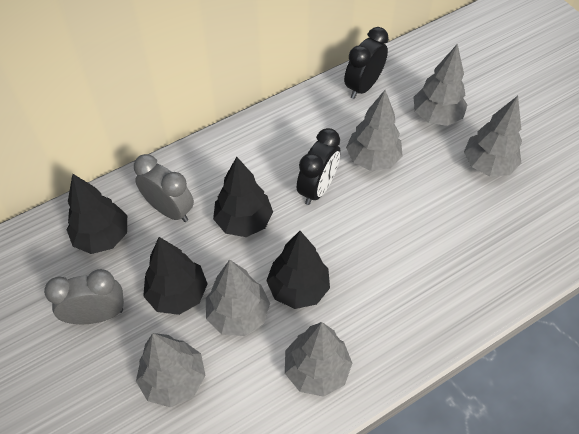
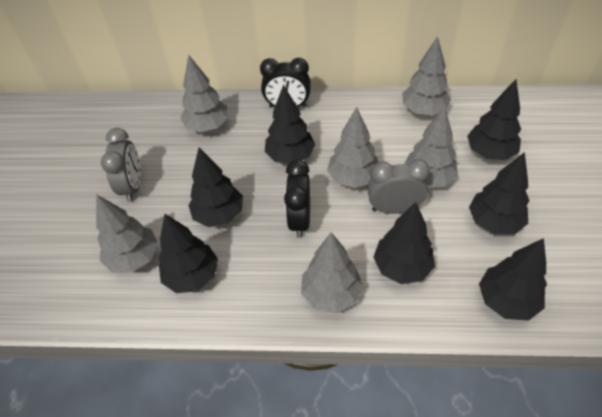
black tree: 4 -> 7

